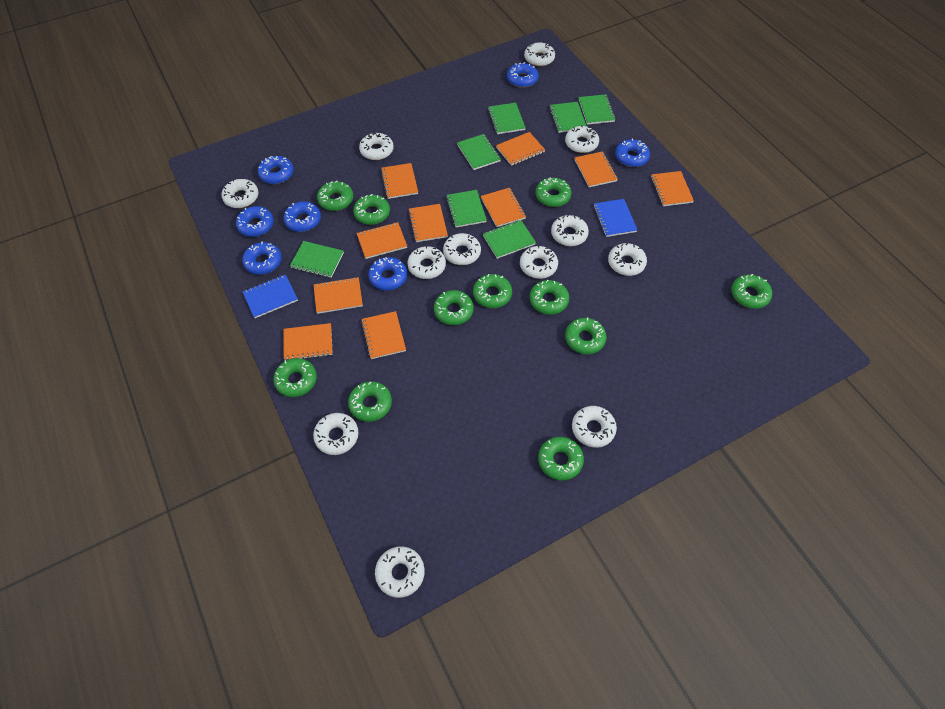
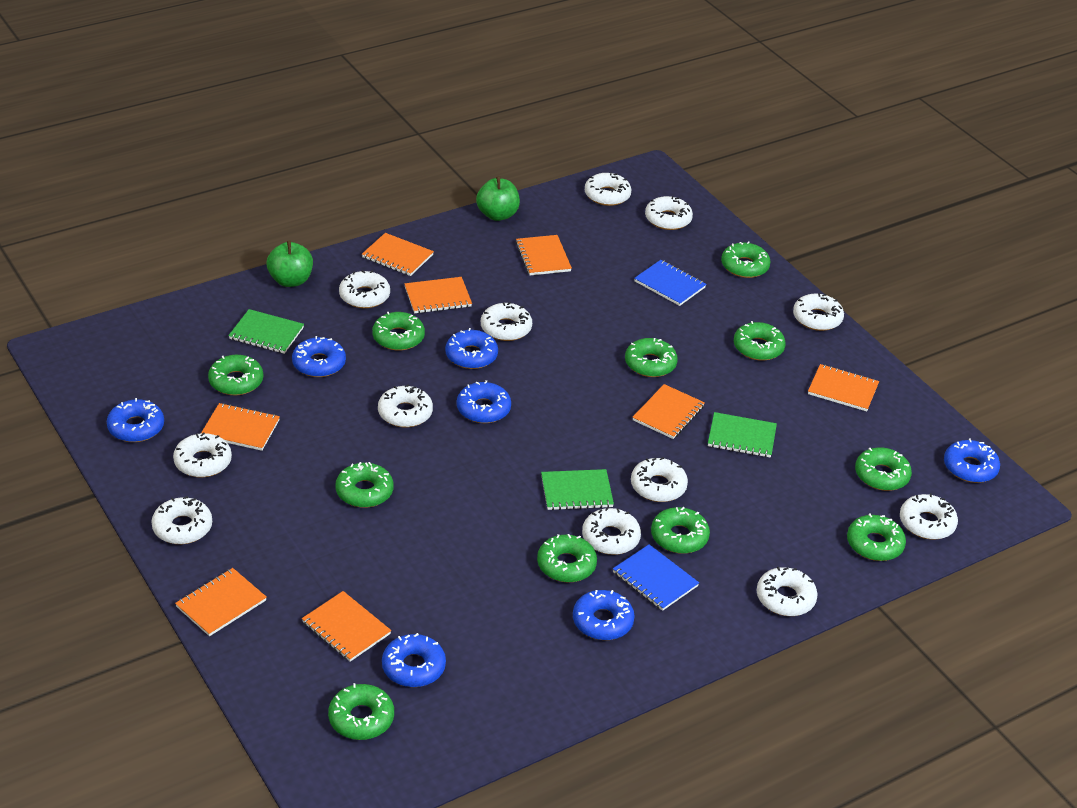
green apple: 0 -> 2
green notebook: 7 -> 3
orange notebook: 10 -> 8

